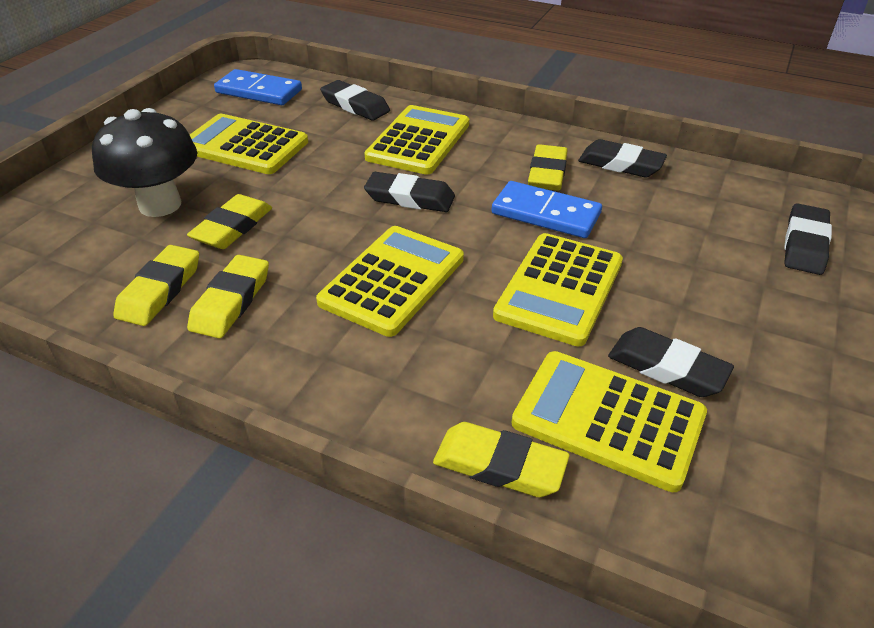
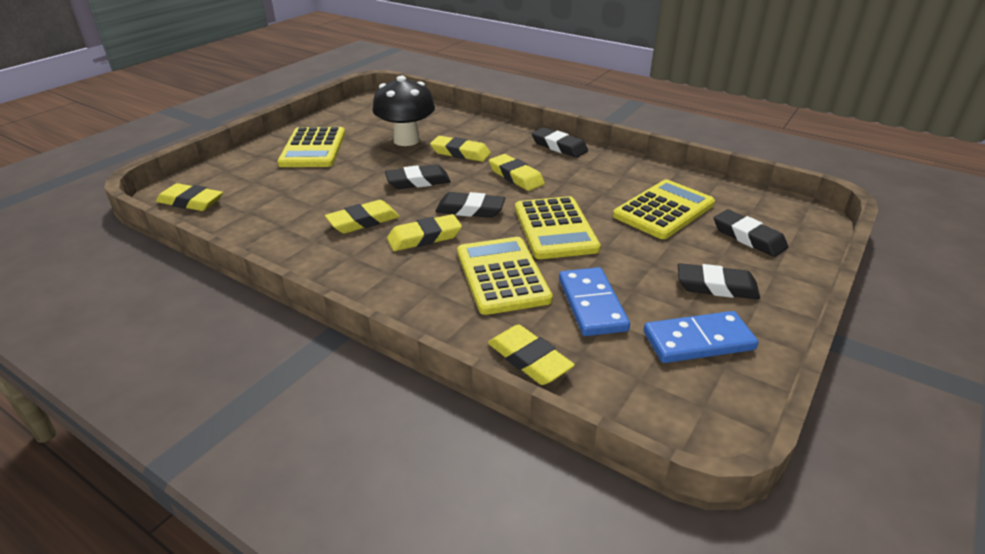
yellow calculator: 5 -> 4
yellow eraser: 5 -> 6

